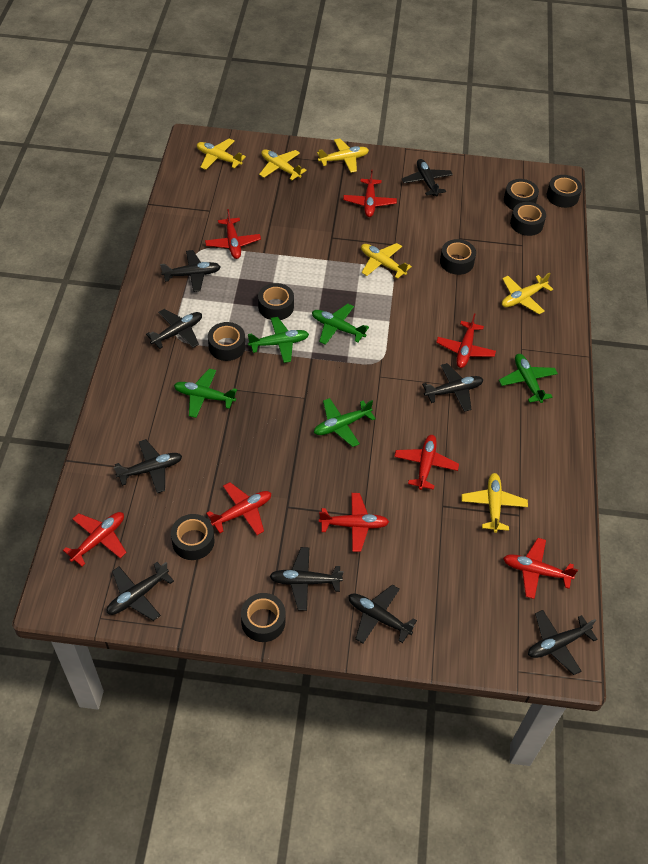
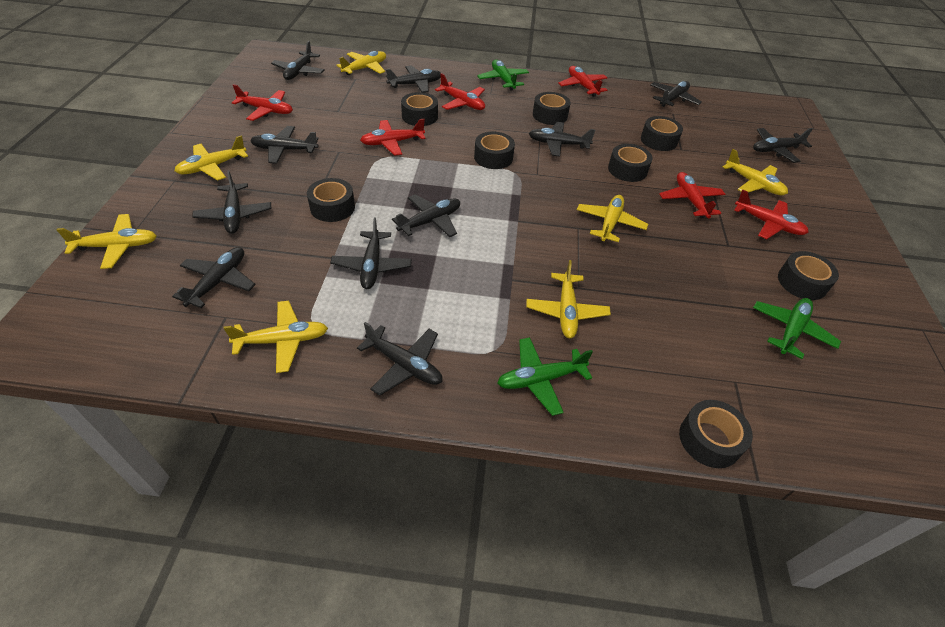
black plane: 9 -> 11
green plane: 5 -> 3
red plane: 8 -> 6
yellow plane: 6 -> 7

